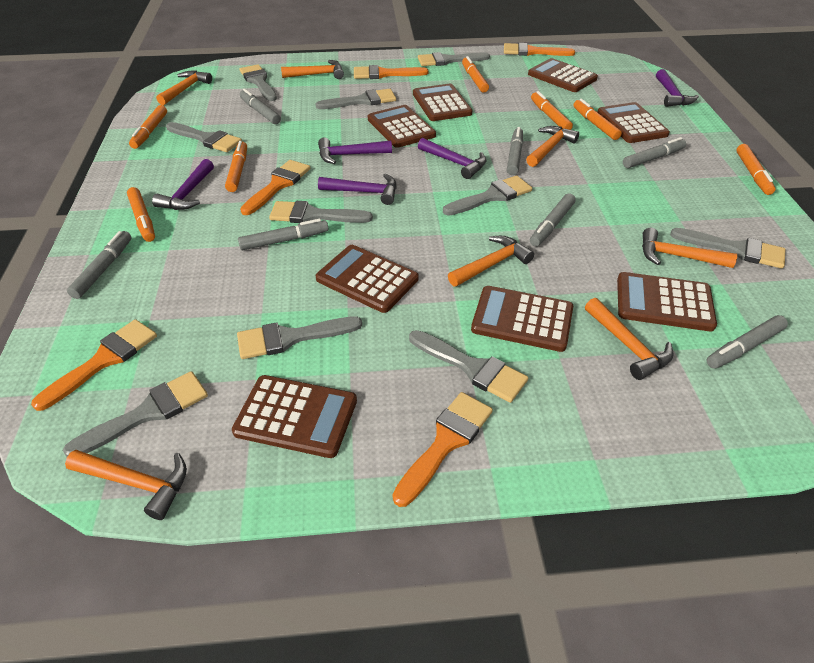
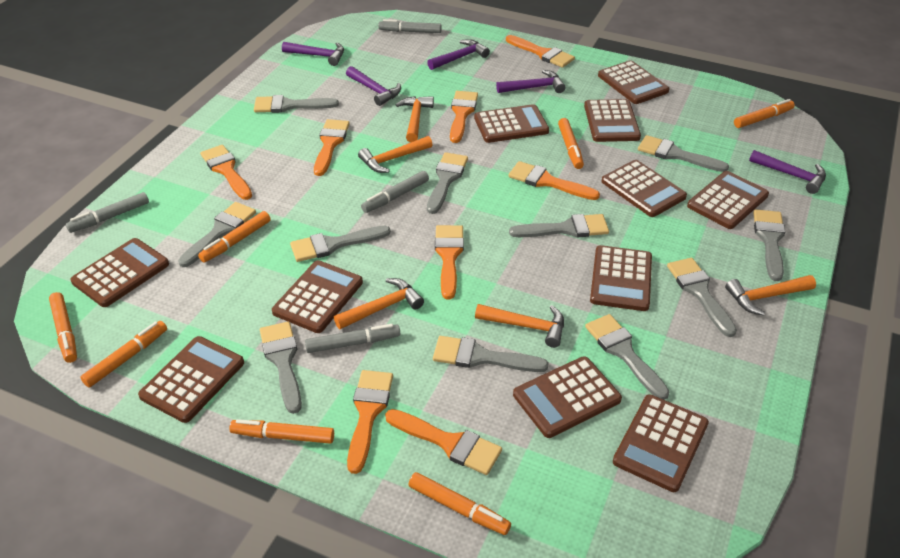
brown calculator: 8 -> 11
grey brush: 10 -> 11
grey marker: 7 -> 4
orange brush: 5 -> 8
orange hammer: 7 -> 5

